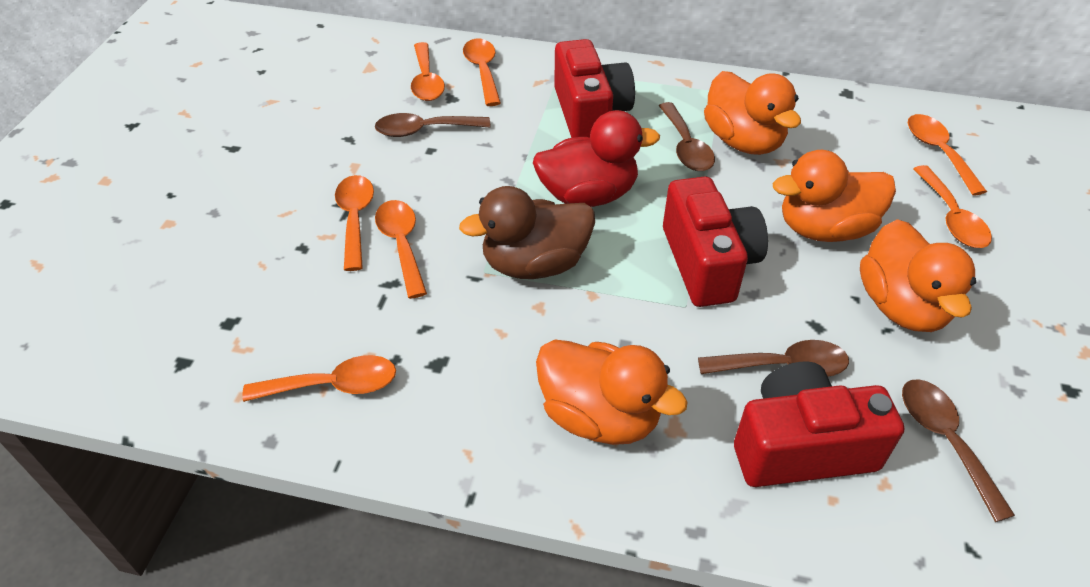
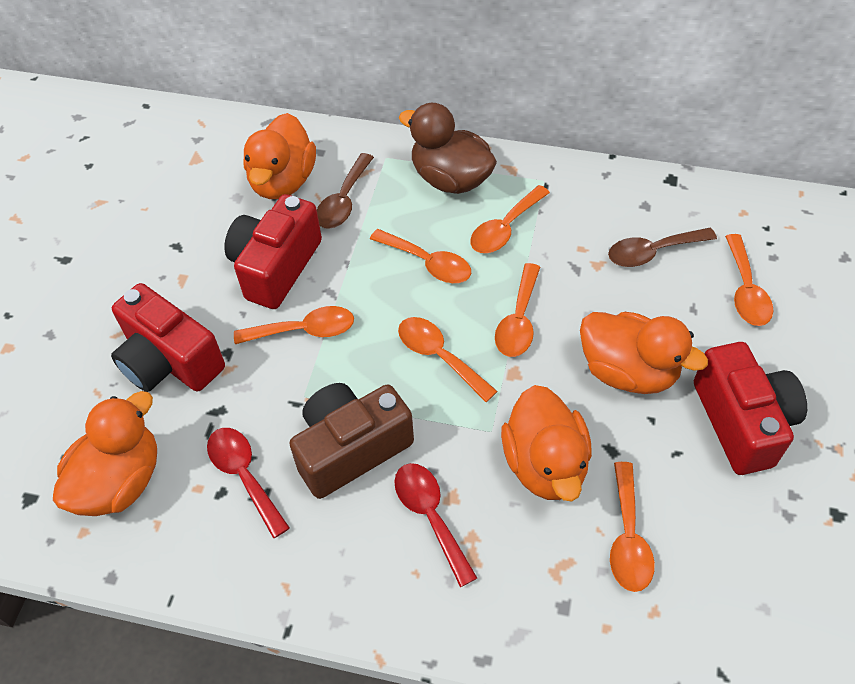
brown camera: 0 -> 1
brown spoon: 4 -> 2
red duck: 1 -> 0
red spoon: 0 -> 2

